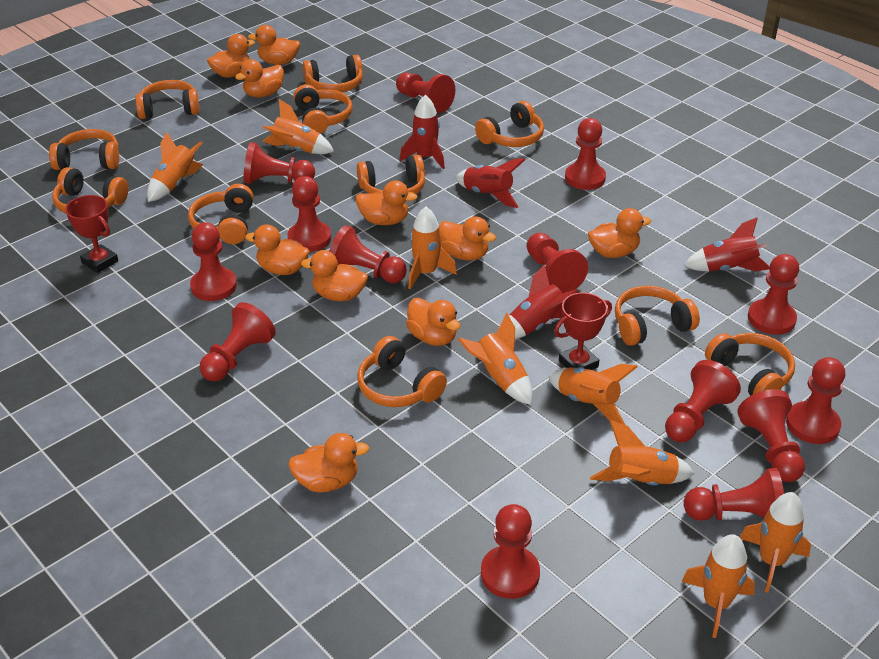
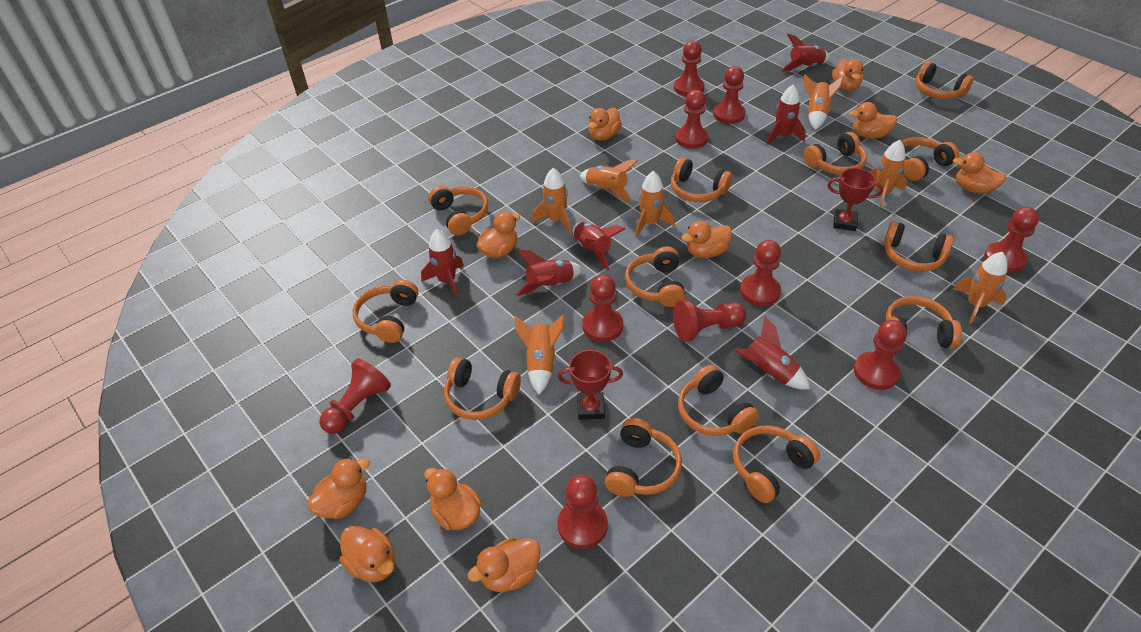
orange headphones: 11 -> 13
orange rocket: 8 -> 7
red pawn: 14 -> 10
red rocket: 4 -> 6

